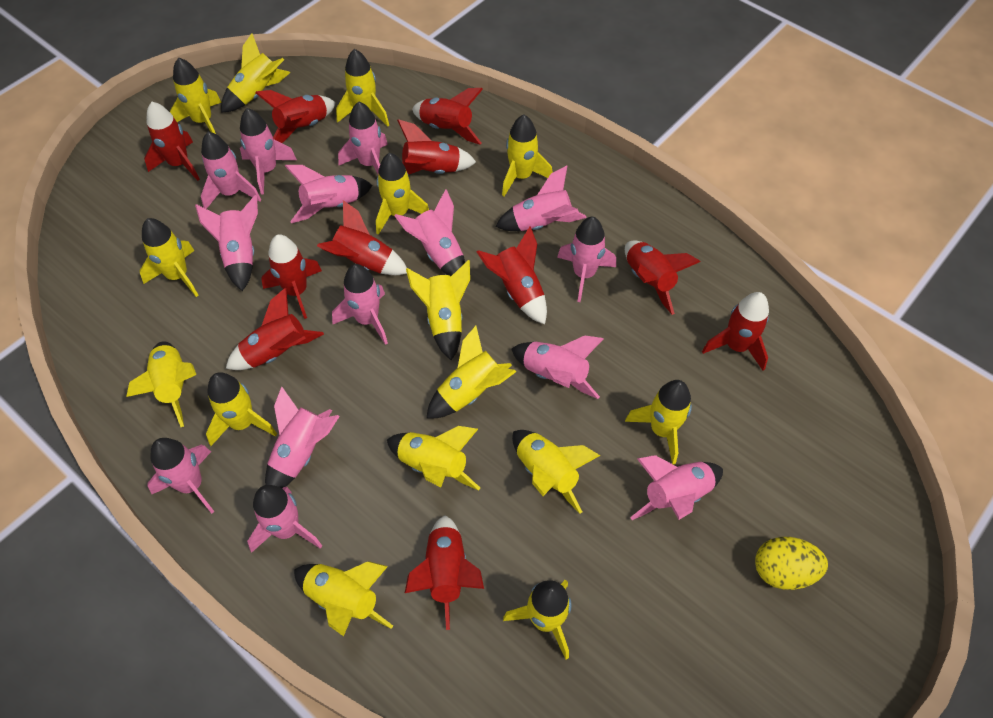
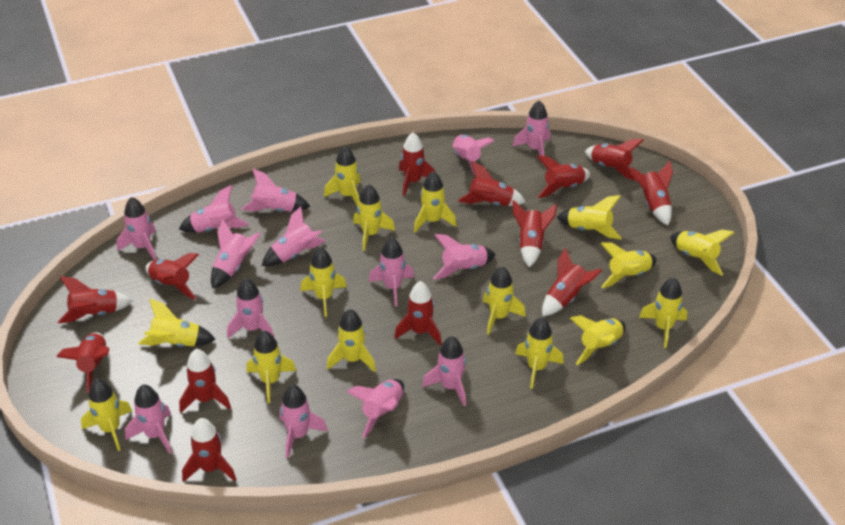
red rocket: 11 -> 13
yellow egg: 1 -> 0

